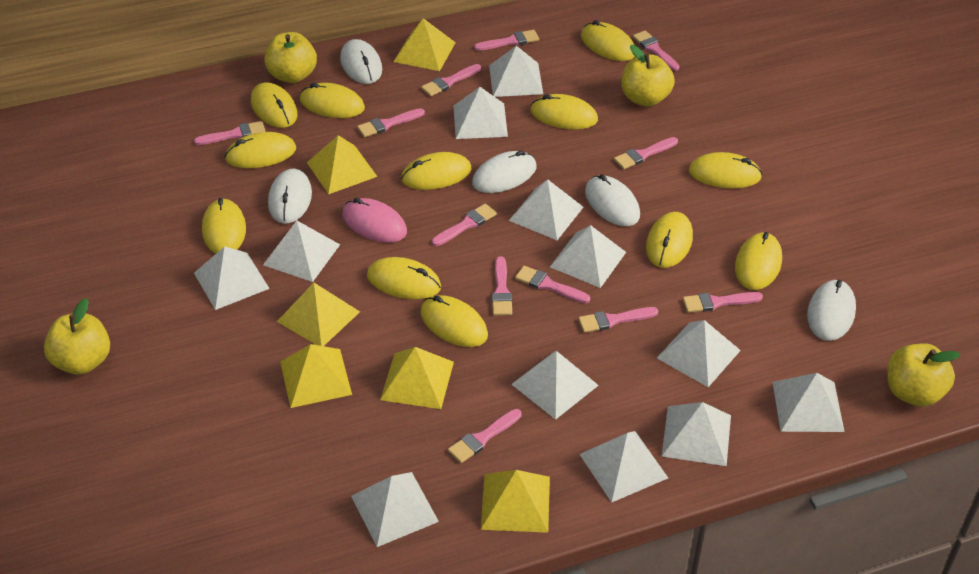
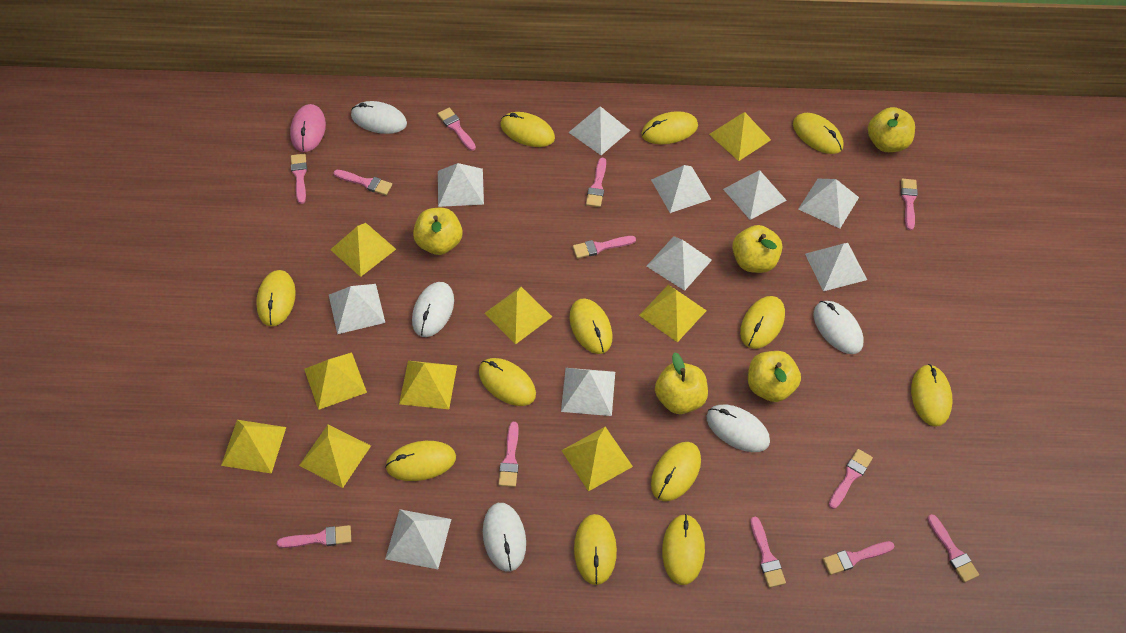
white pyramid: 12 -> 10
yellow apple: 4 -> 5
yellow pyramid: 6 -> 9

